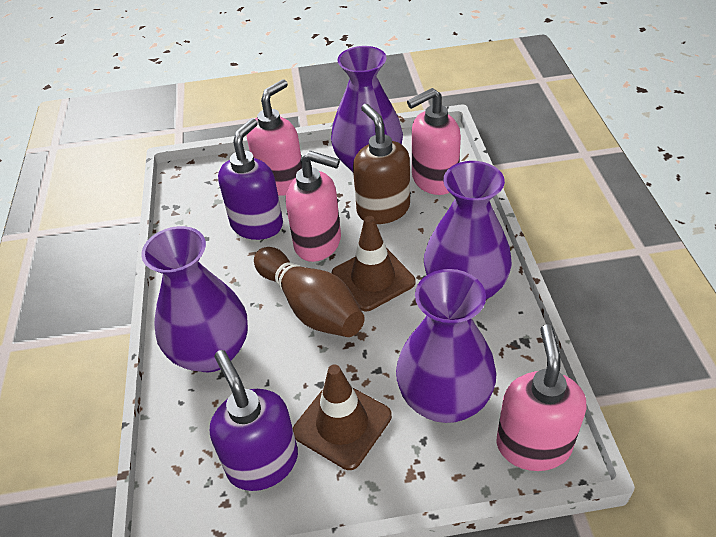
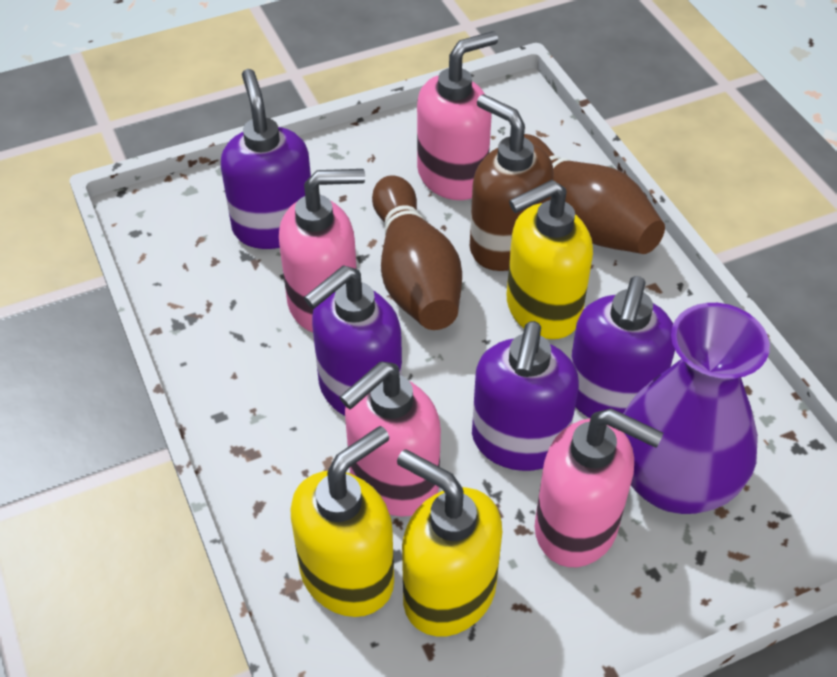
brown bowling pin: 1 -> 2
brown traffic cone: 2 -> 0
purple soap dispenser: 2 -> 4
purple vase: 4 -> 1
yellow soap dispenser: 0 -> 3

